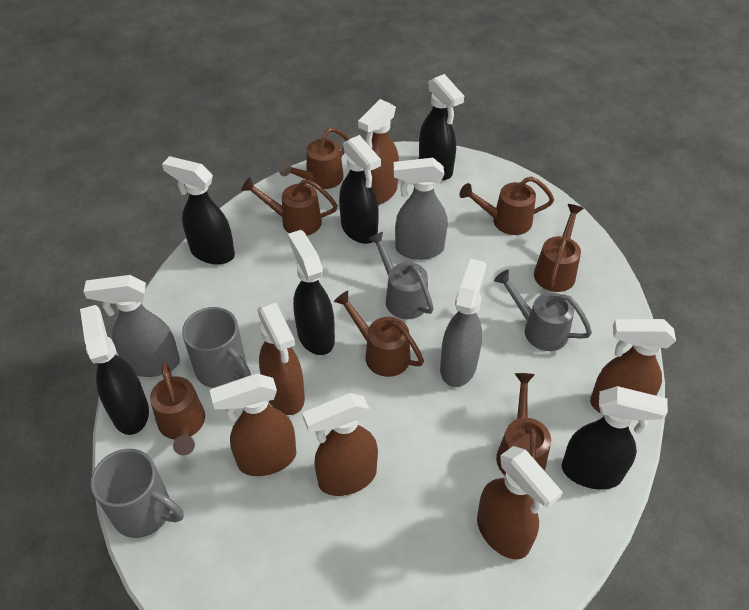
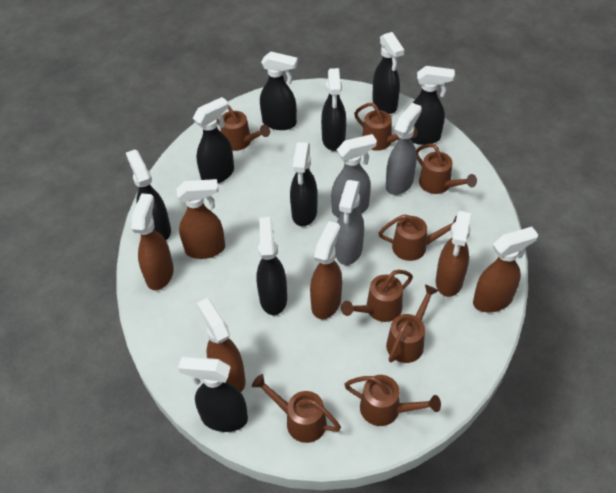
black spray bottle: 6 -> 9
brown watering can: 7 -> 8
grey mug: 2 -> 0
grey watering can: 2 -> 0

